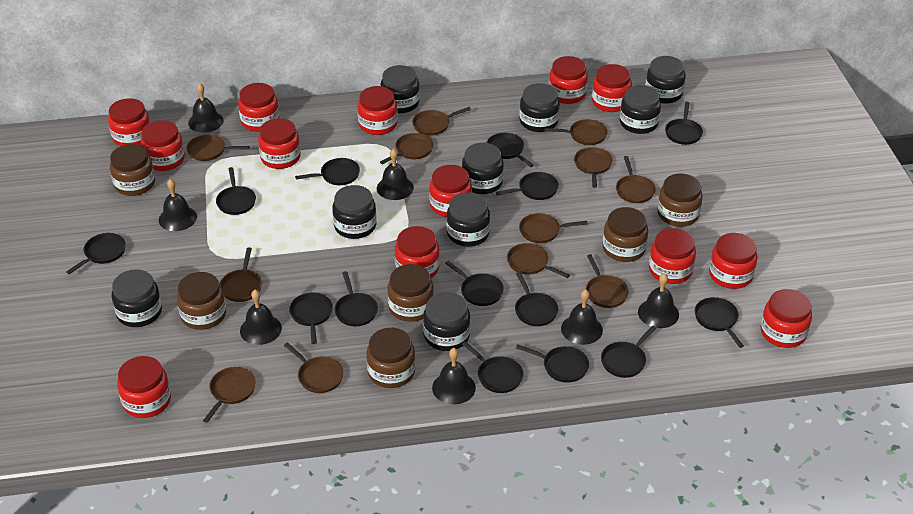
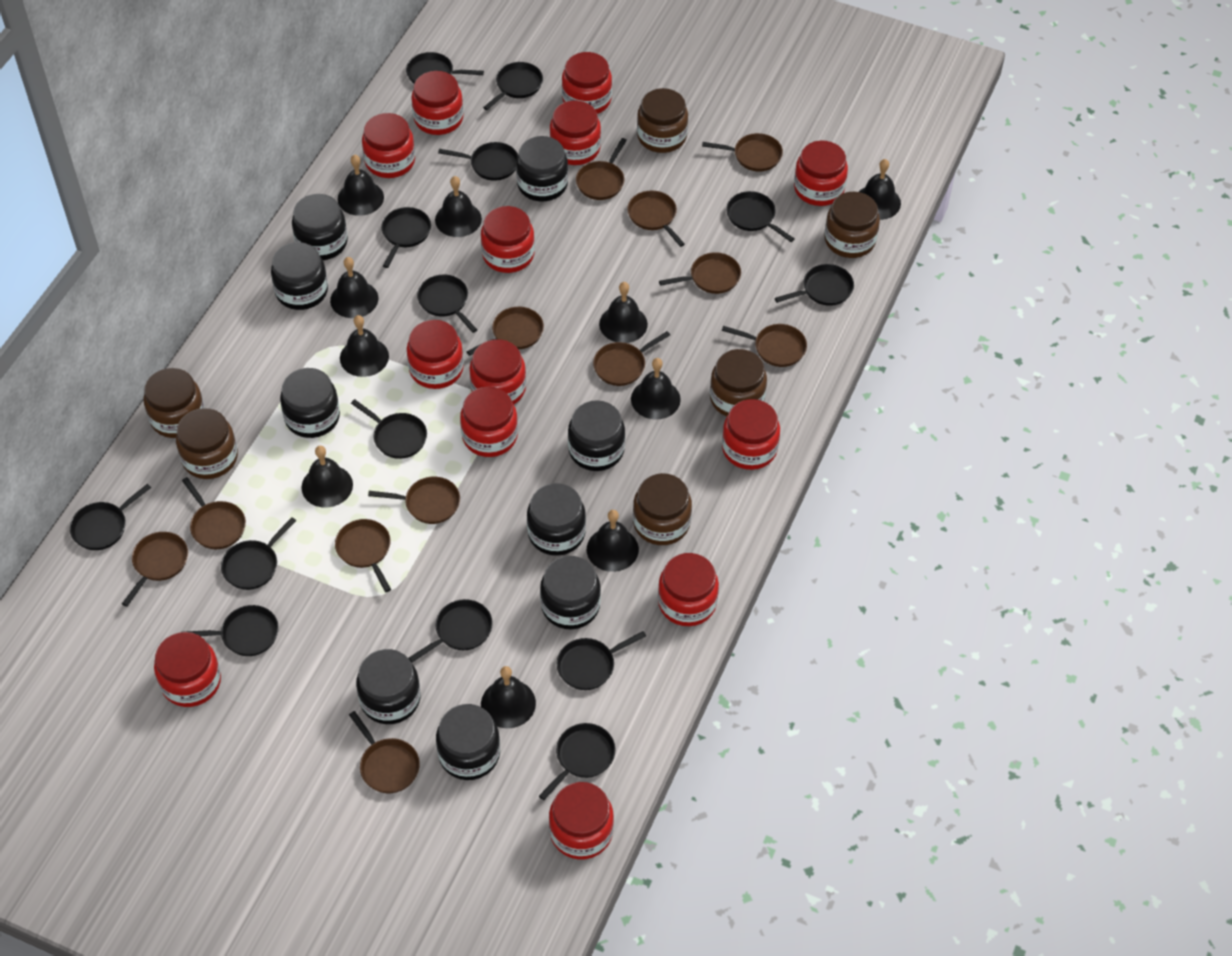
black bell: 7 -> 10

